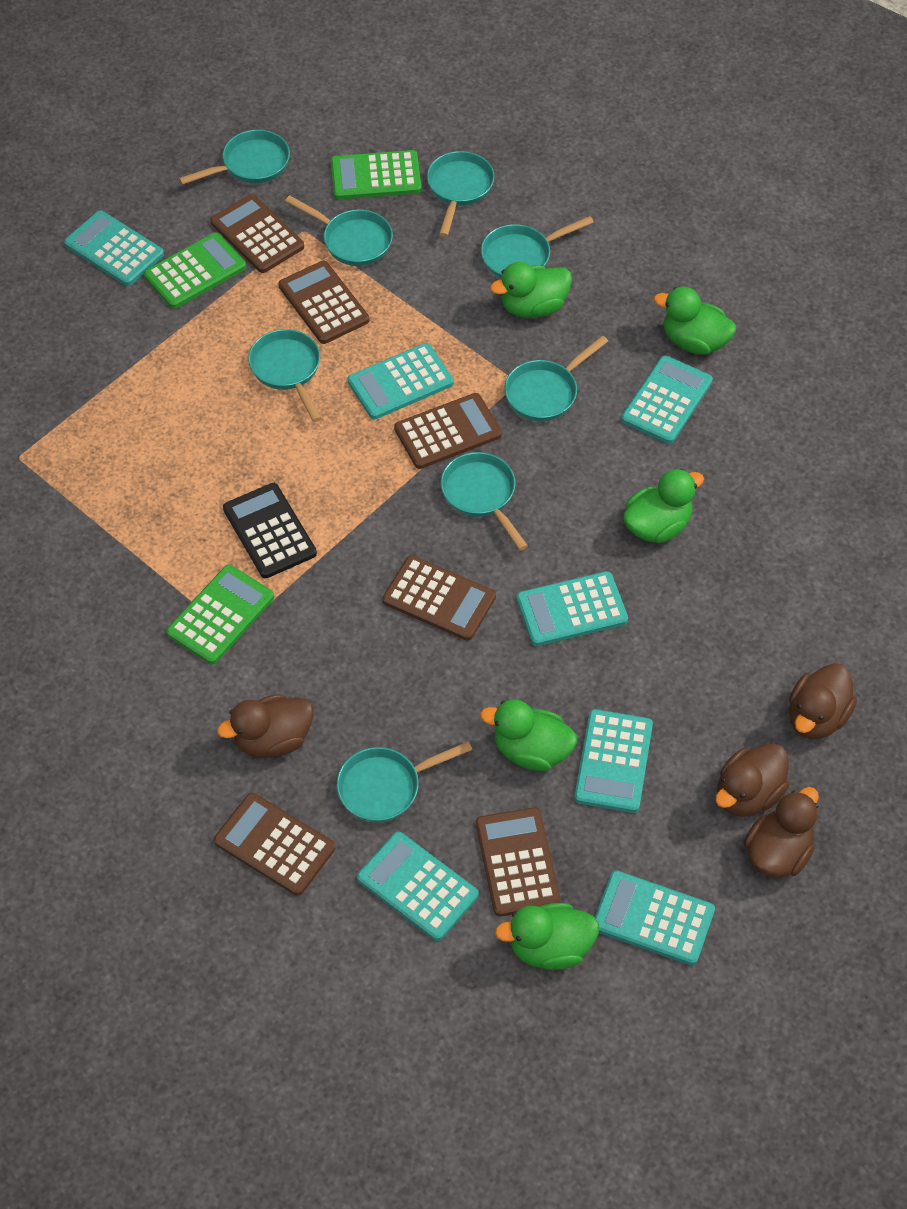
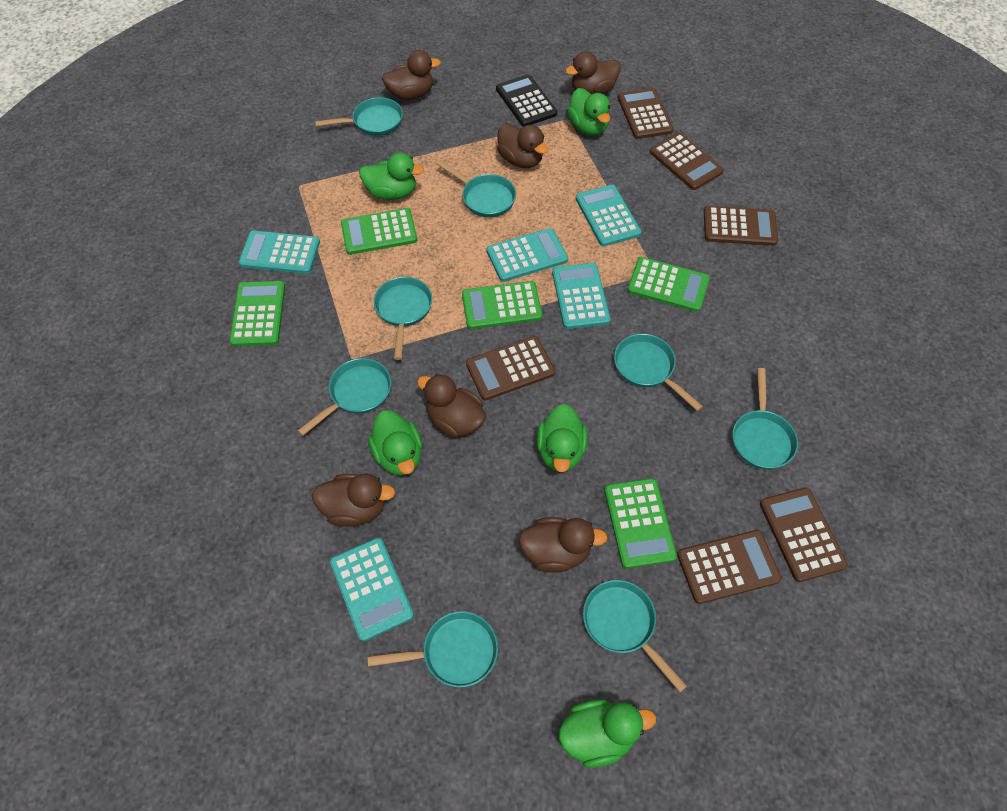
brown duck: 4 -> 6
green calculator: 3 -> 5
turquoise calculator: 7 -> 5

